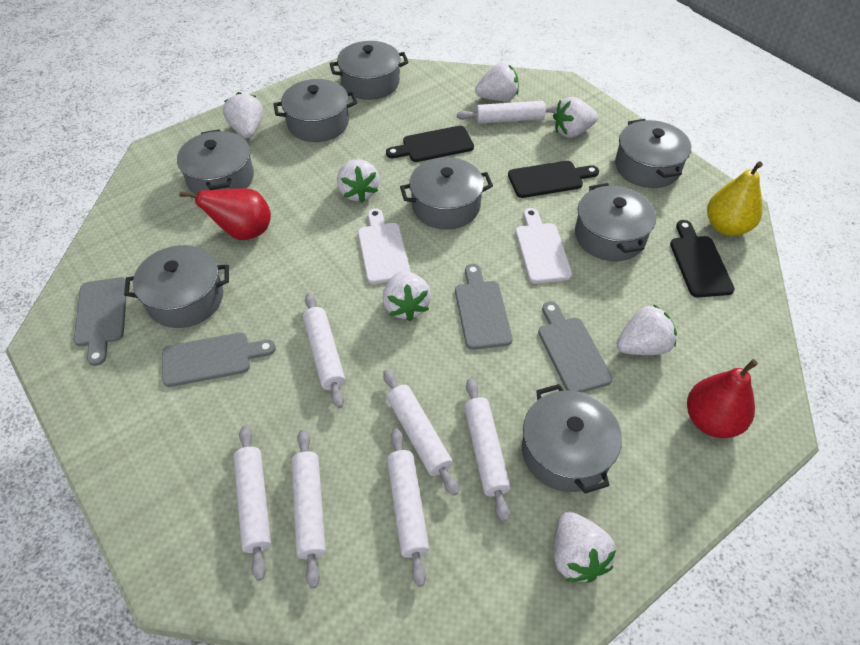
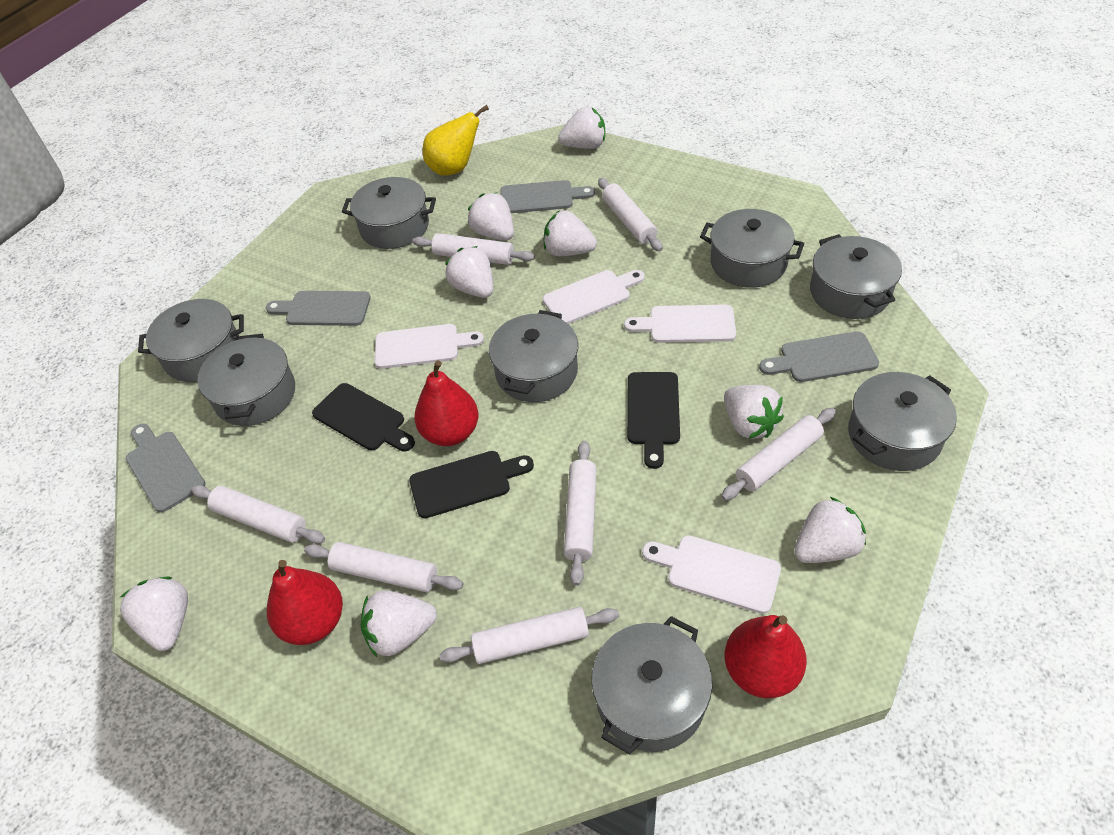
red pear: 2 -> 3
white cutting board: 2 -> 4
white strawberry: 7 -> 8

